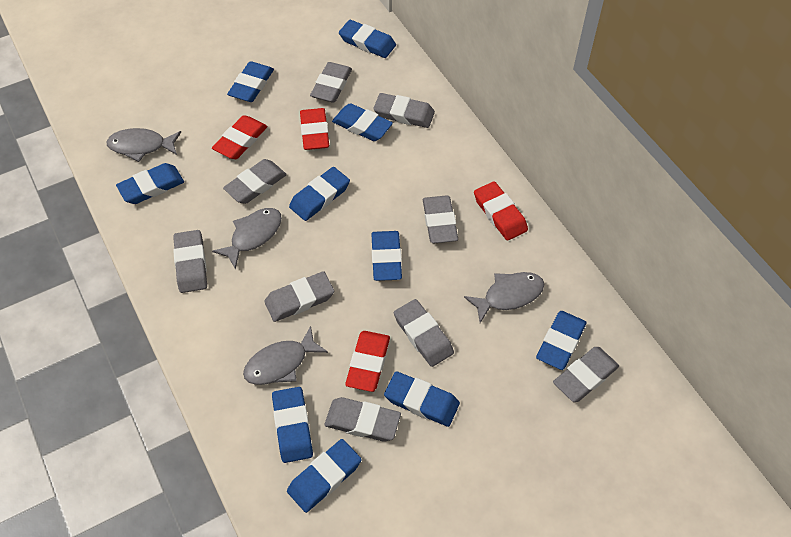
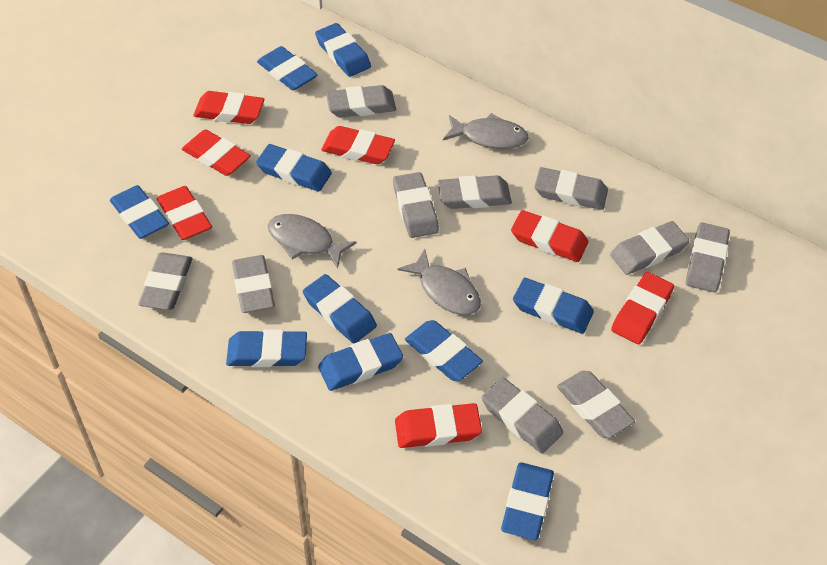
grey eraser: 9 -> 10
grey fish: 4 -> 3
red eraser: 4 -> 7

